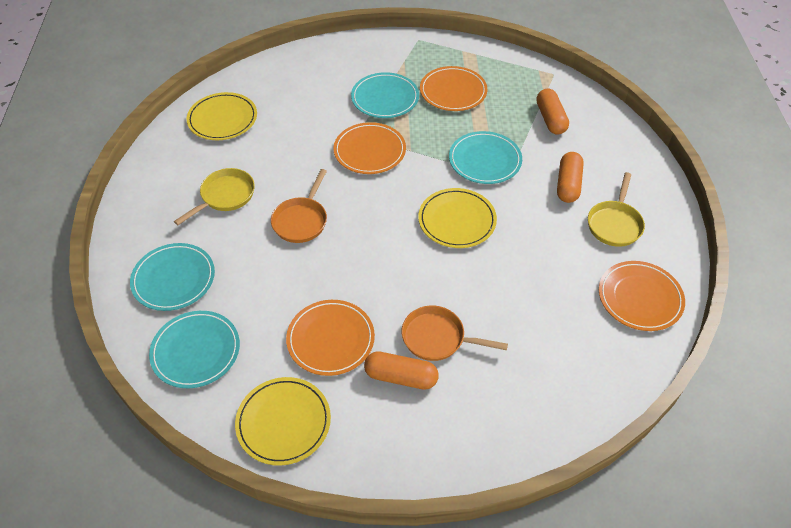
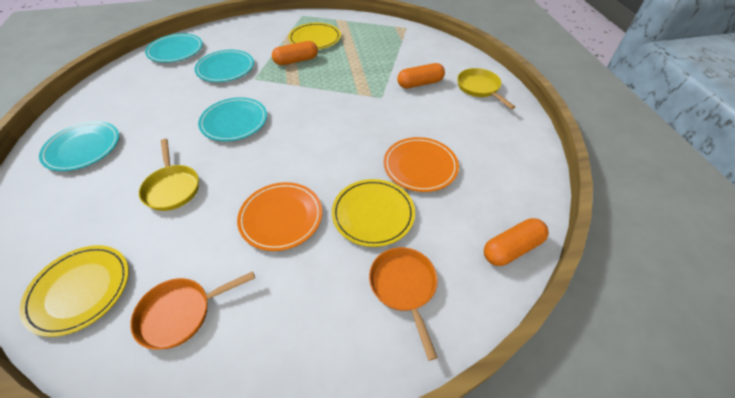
orange plate: 4 -> 2

